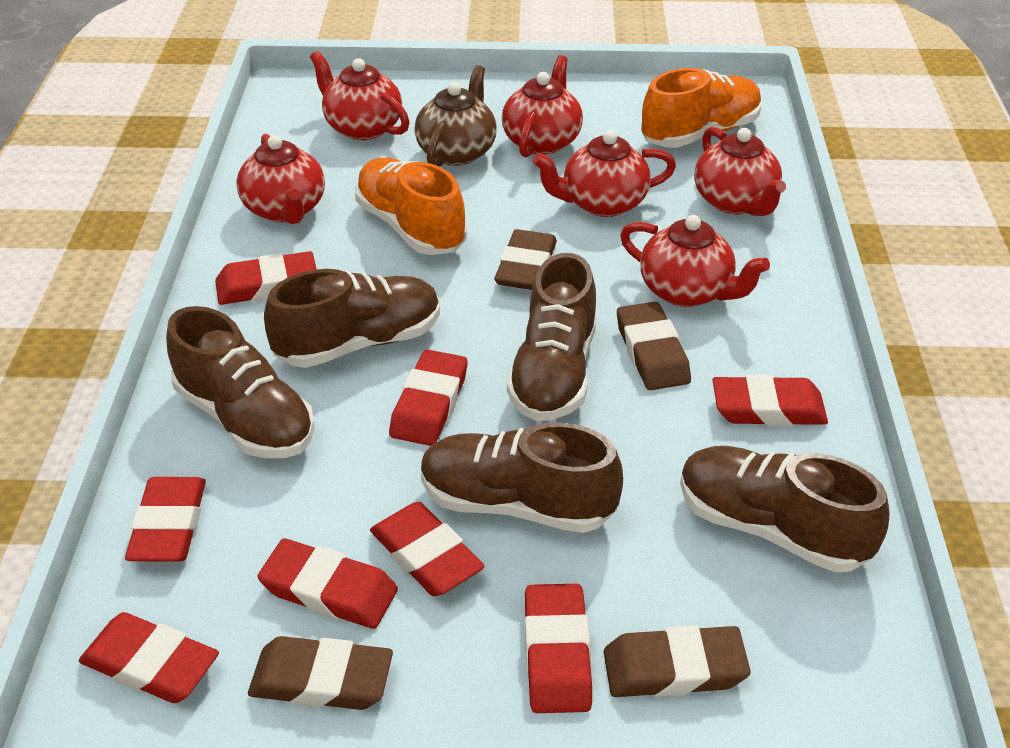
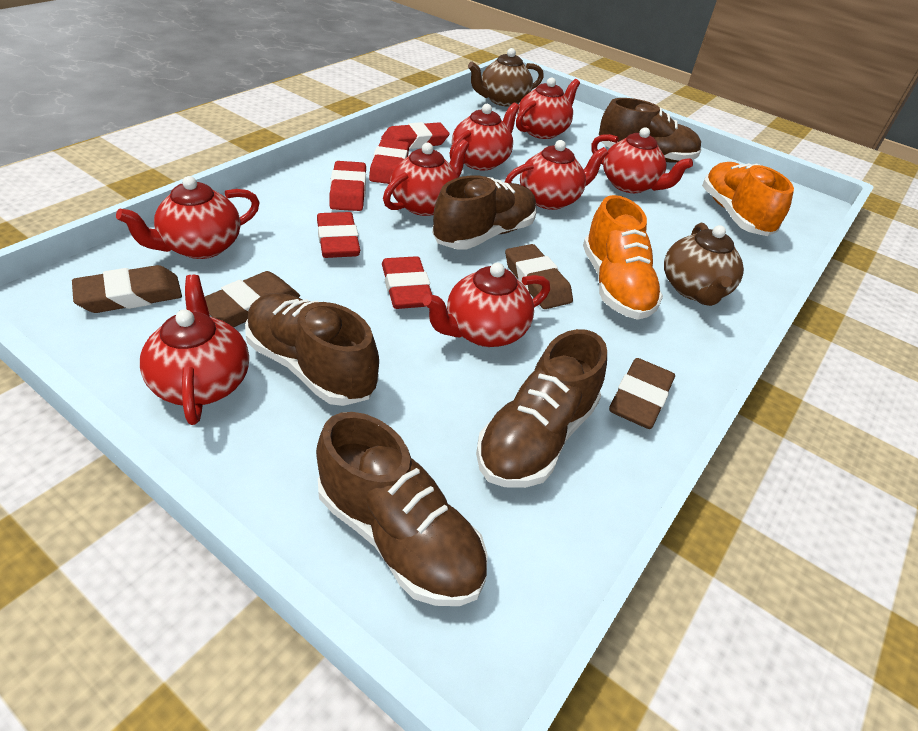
brown teapot: 1 -> 2
red eraser: 8 -> 5
red teapot: 6 -> 8

